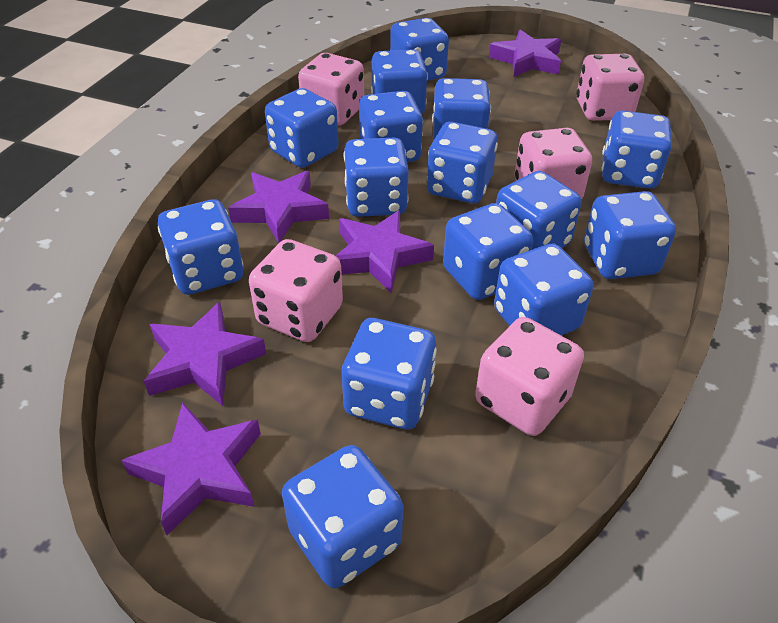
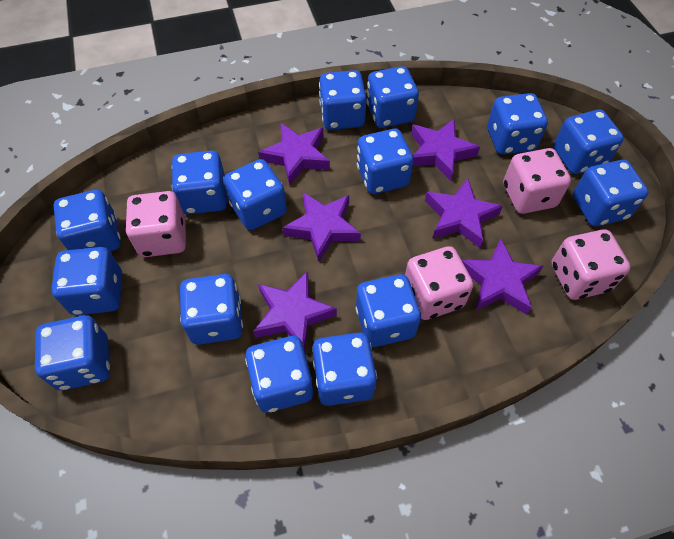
pink dice: 5 -> 4
purple star: 5 -> 6

